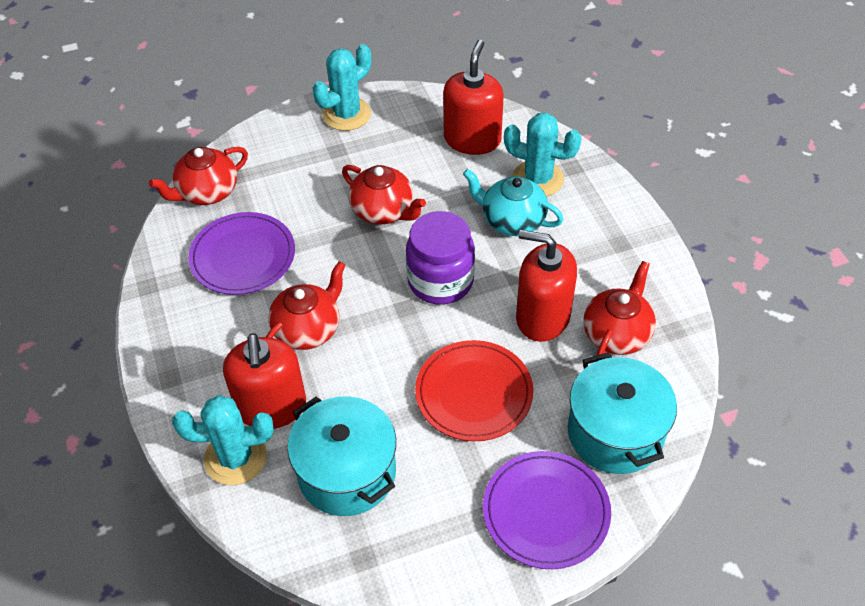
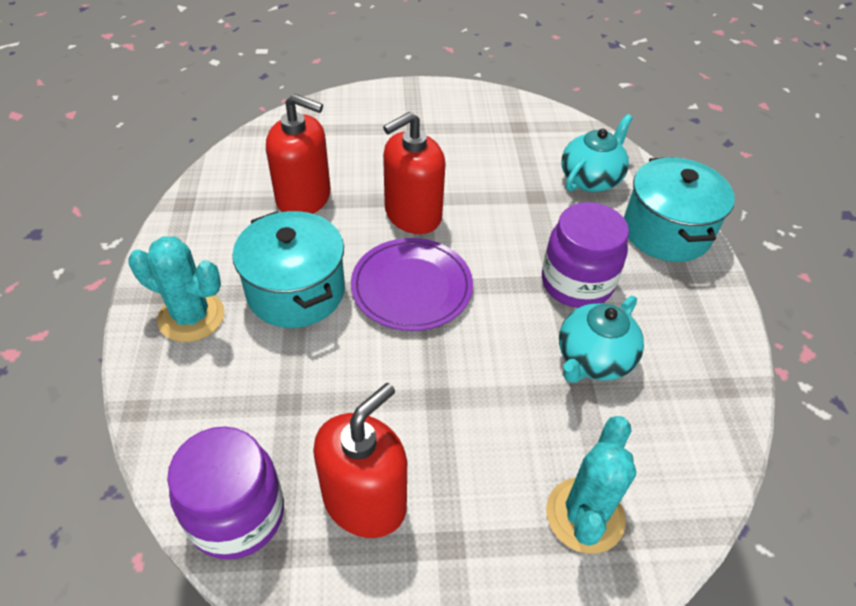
purple jar: 1 -> 2
purple plate: 2 -> 1
red plate: 1 -> 0
red teapot: 4 -> 0
turquoise cactus: 3 -> 2
turquoise teapot: 1 -> 2

